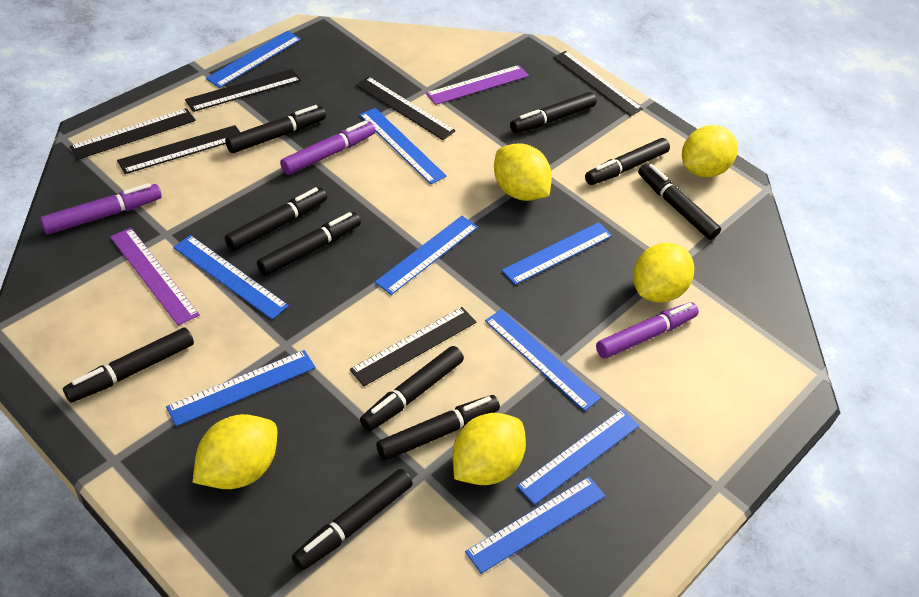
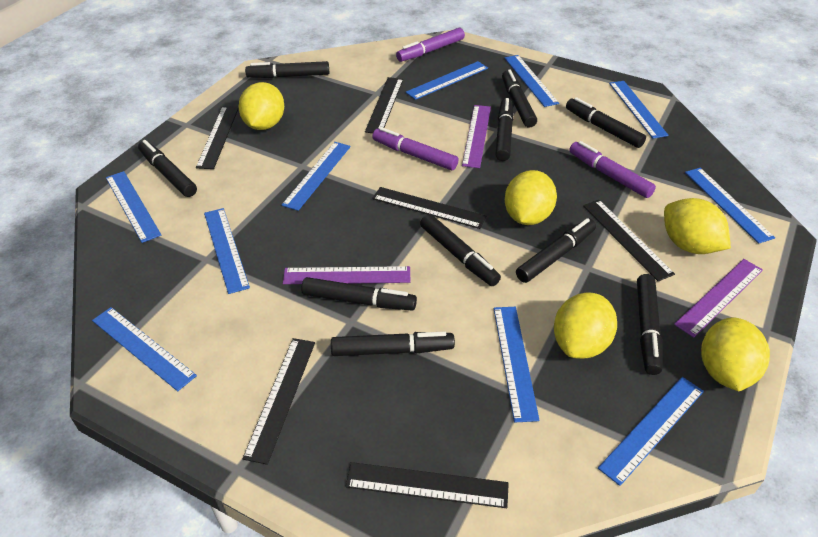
blue ruler: 9 -> 10
purple ruler: 2 -> 3

